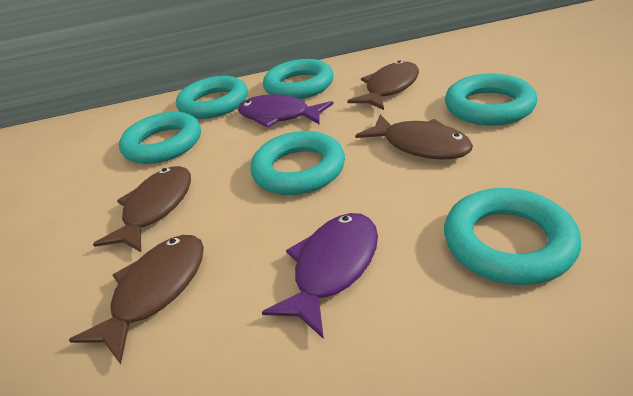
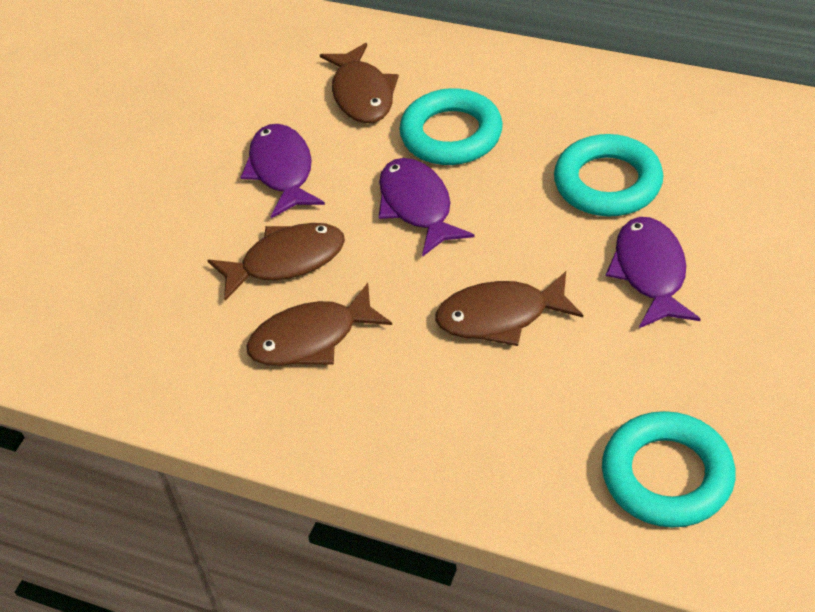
purple fish: 2 -> 3
turquoise ring: 6 -> 3

